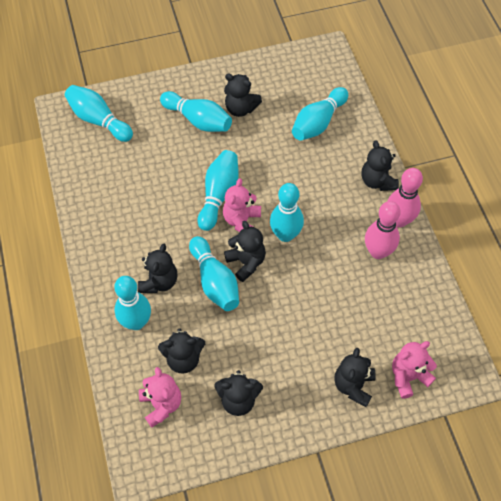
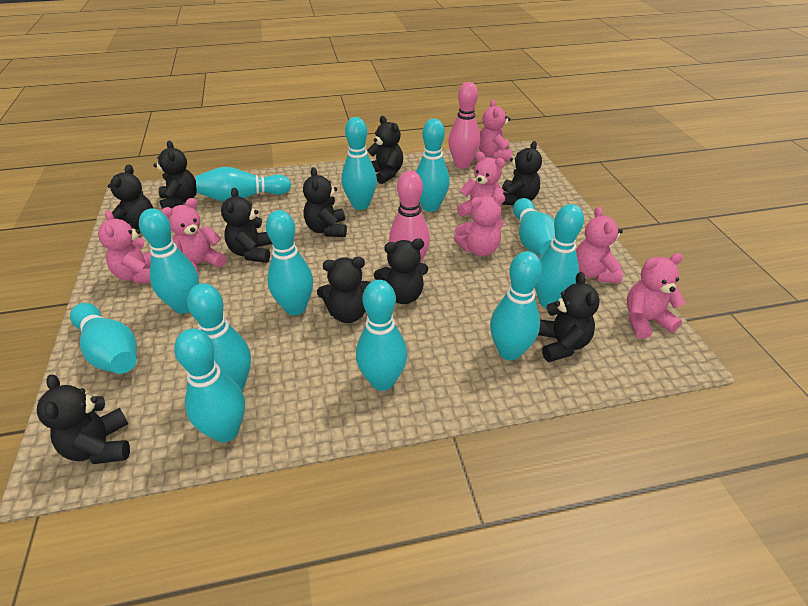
black teddy bear: 7 -> 10
pink teddy bear: 3 -> 7
turquoise bowling pin: 7 -> 12

